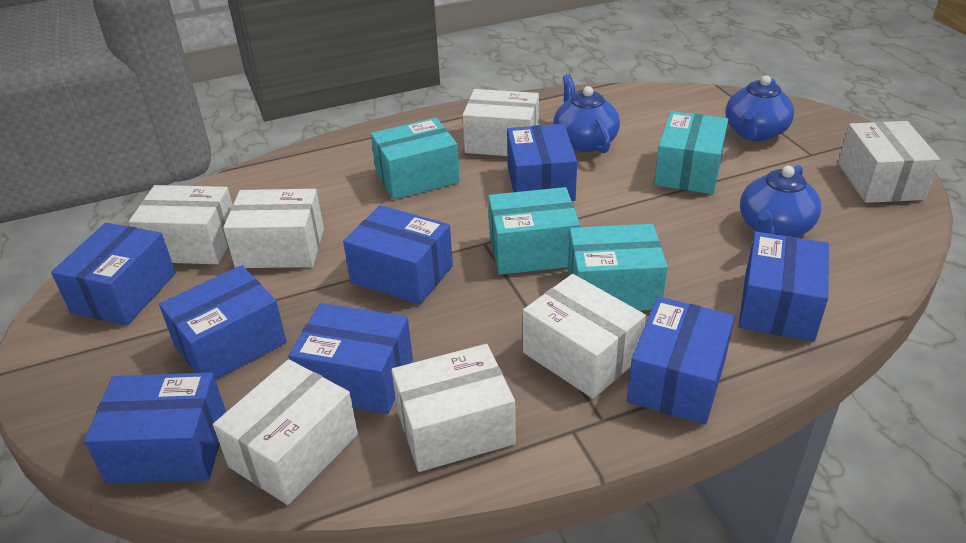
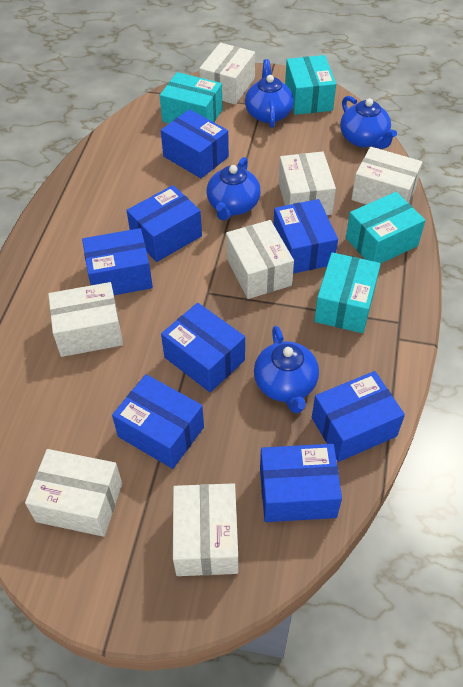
blue teapot: 3 -> 4

